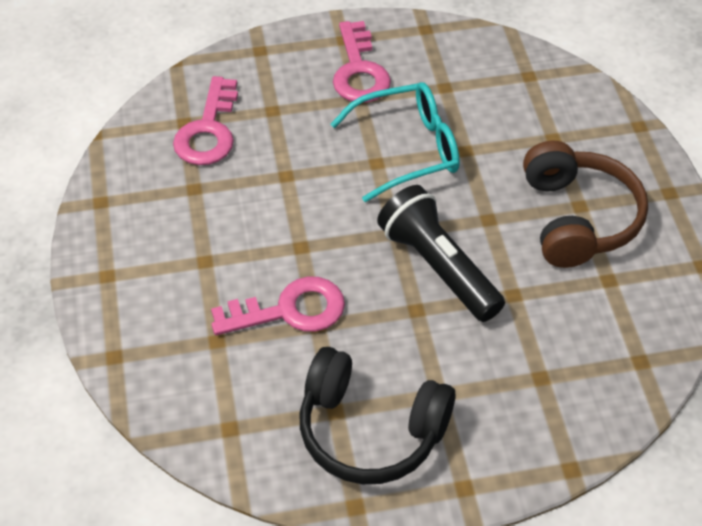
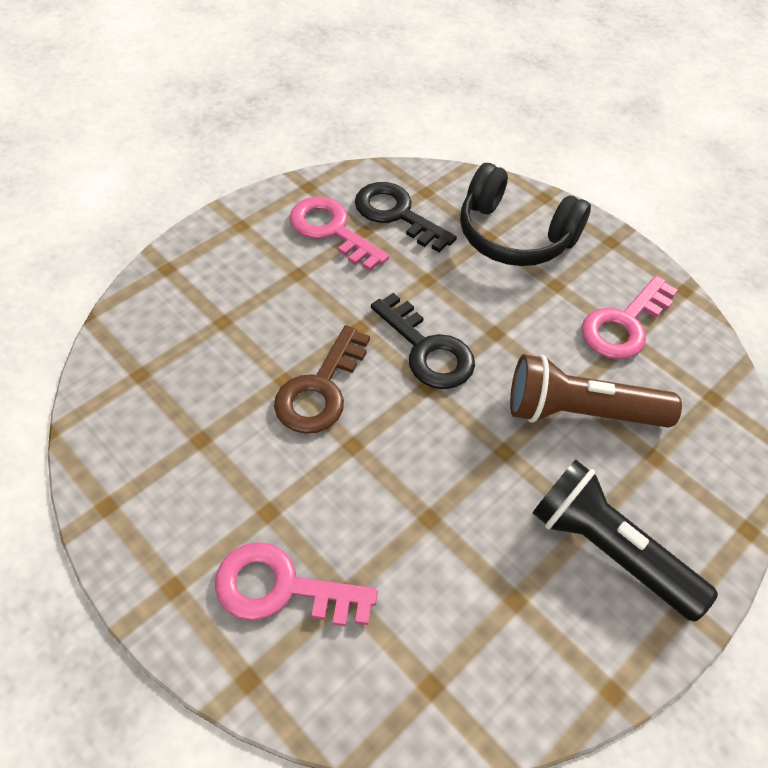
black key: 0 -> 2
brown flashlight: 0 -> 1
brown headphones: 1 -> 0
brown key: 0 -> 1
turquoise glasses: 1 -> 0

